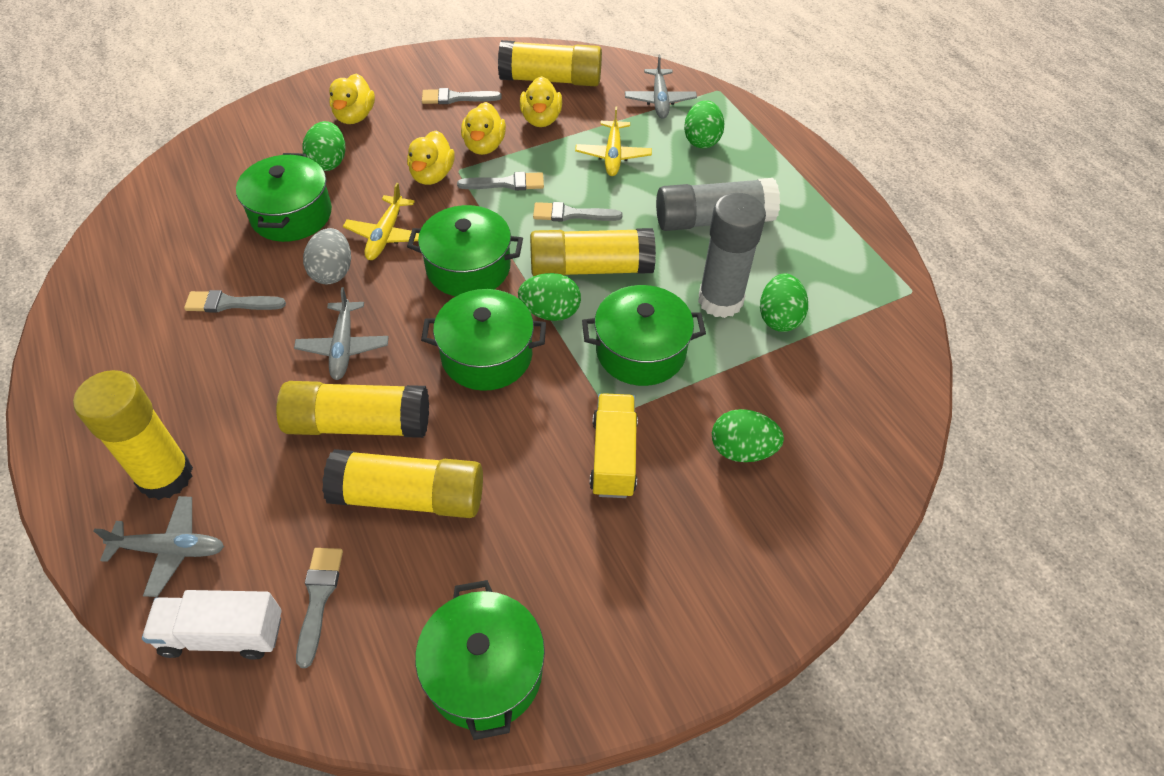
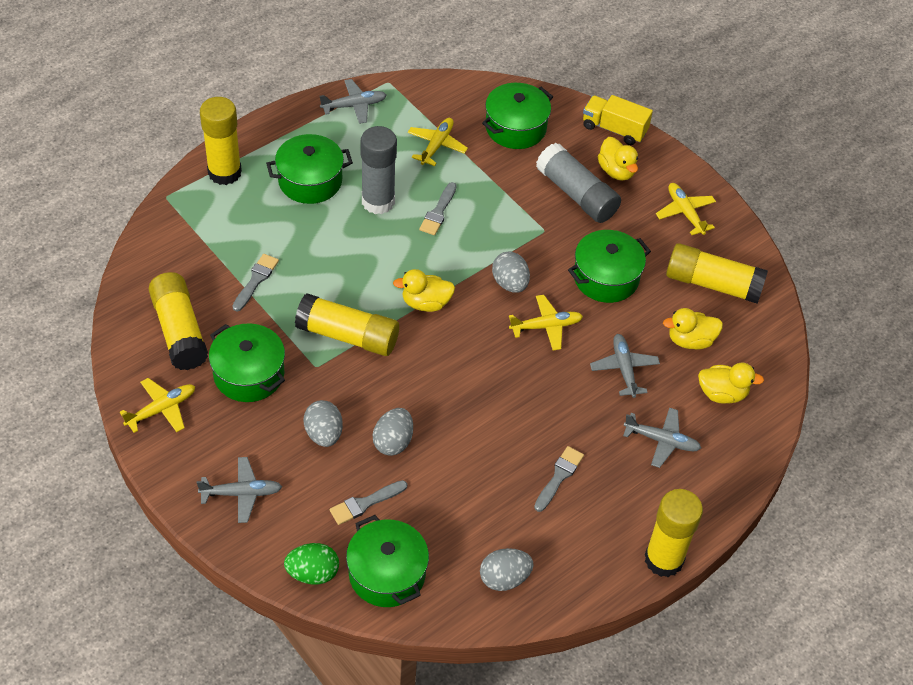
green egg: 5 -> 1
grey brush: 5 -> 4
grey egg: 1 -> 4
grey plane: 3 -> 4
white truck: 1 -> 0
yellow plane: 2 -> 4

